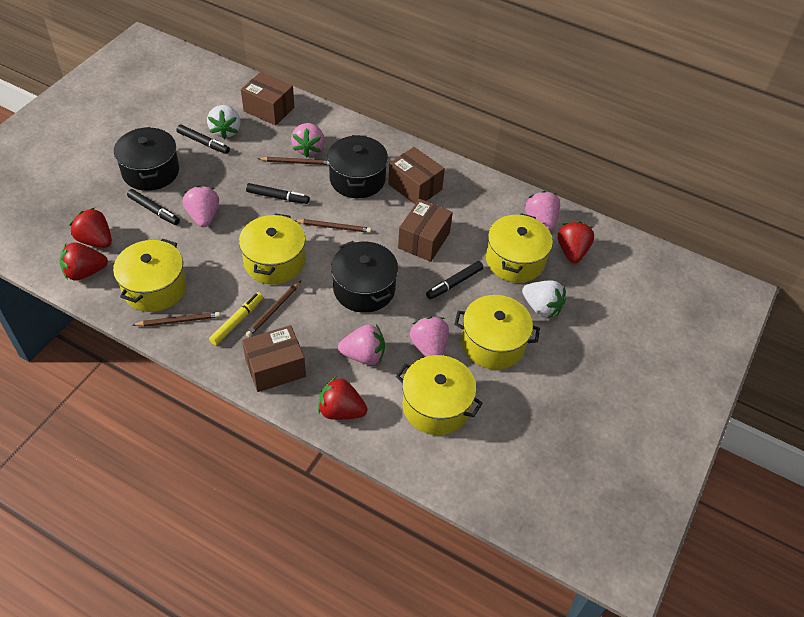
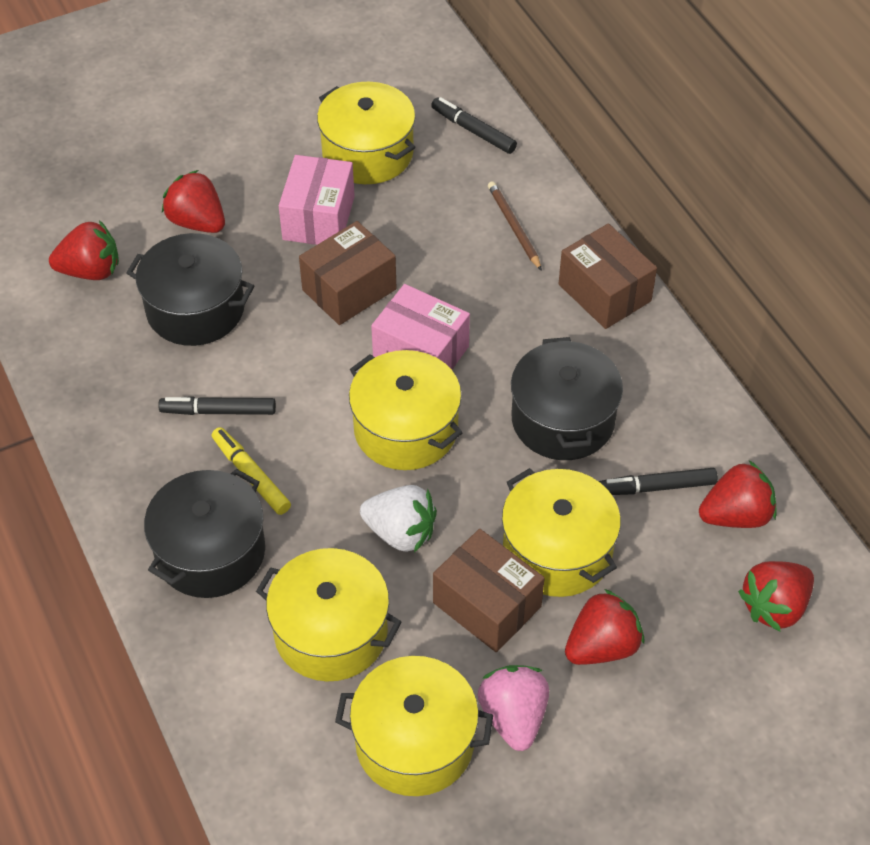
black marker: 4 -> 3
brown box: 4 -> 3
brown pencil: 4 -> 1
pink box: 0 -> 2
pink strawberry: 5 -> 1
red strawberry: 4 -> 5
white strawberry: 2 -> 1

